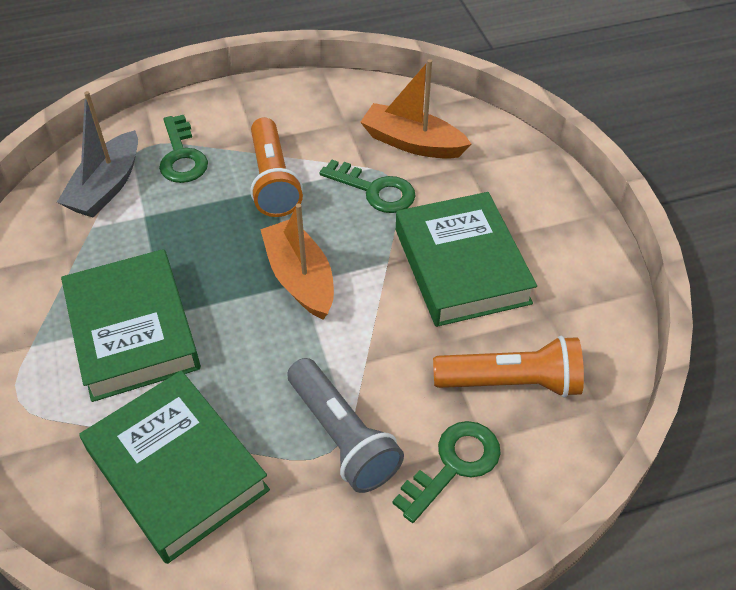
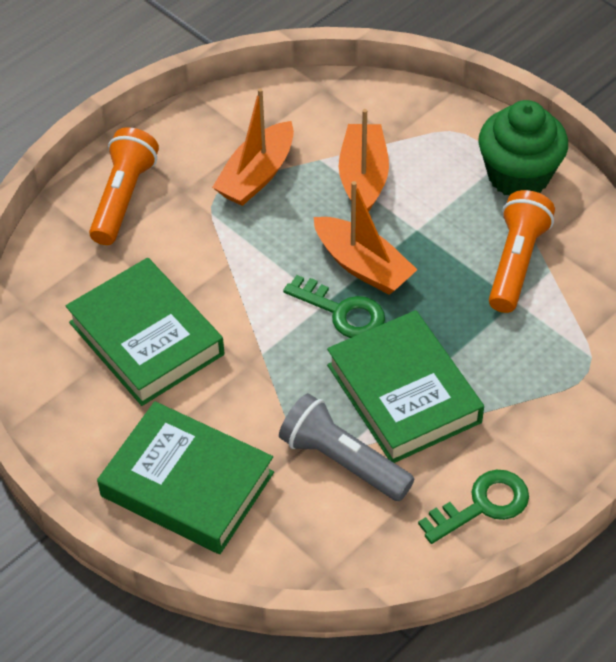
green cupcake: 0 -> 1
green key: 3 -> 2
grey boat: 1 -> 0
orange boat: 2 -> 3

